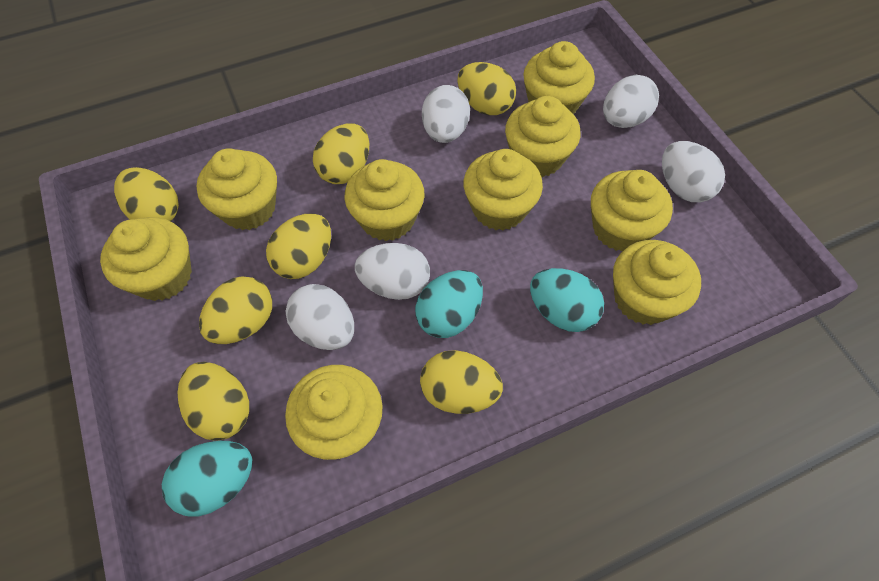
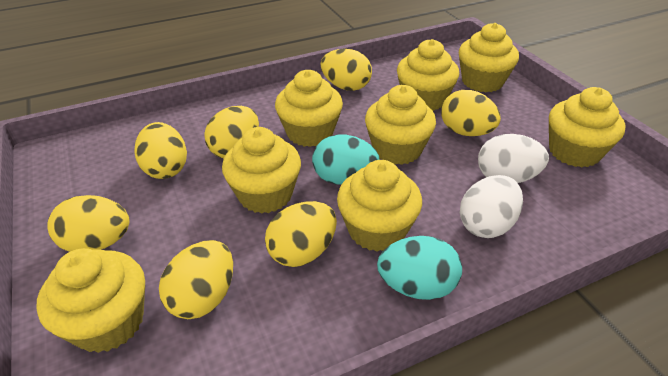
turquoise egg: 3 -> 2
white egg: 5 -> 2
yellow cupcake: 9 -> 8

